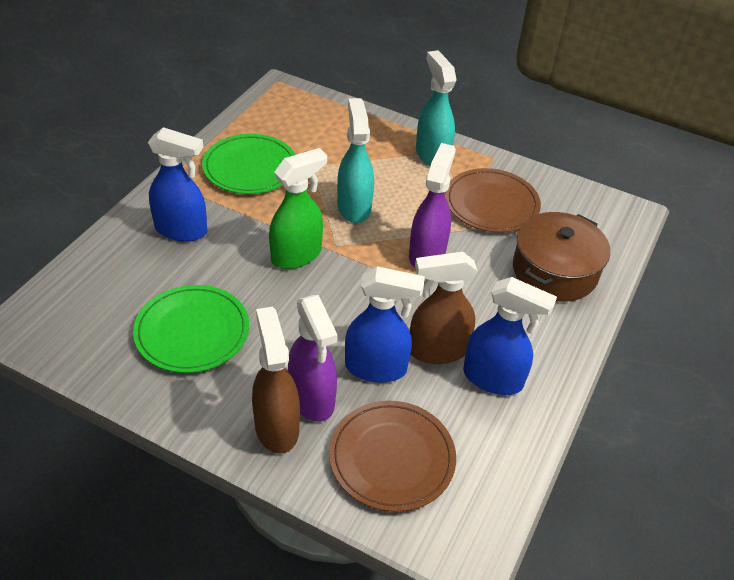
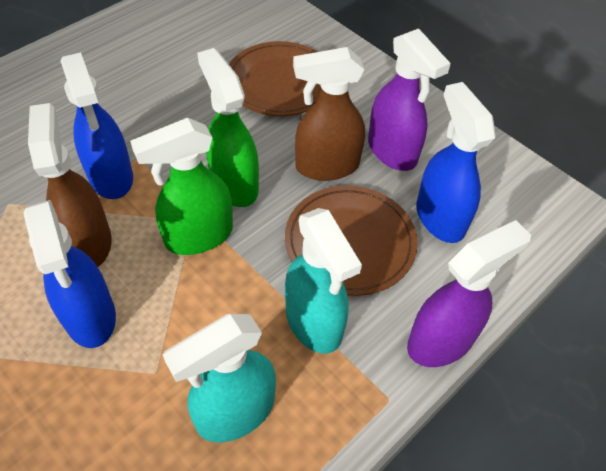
brown pot: 1 -> 0
green plate: 2 -> 0
green spray bottle: 1 -> 2

